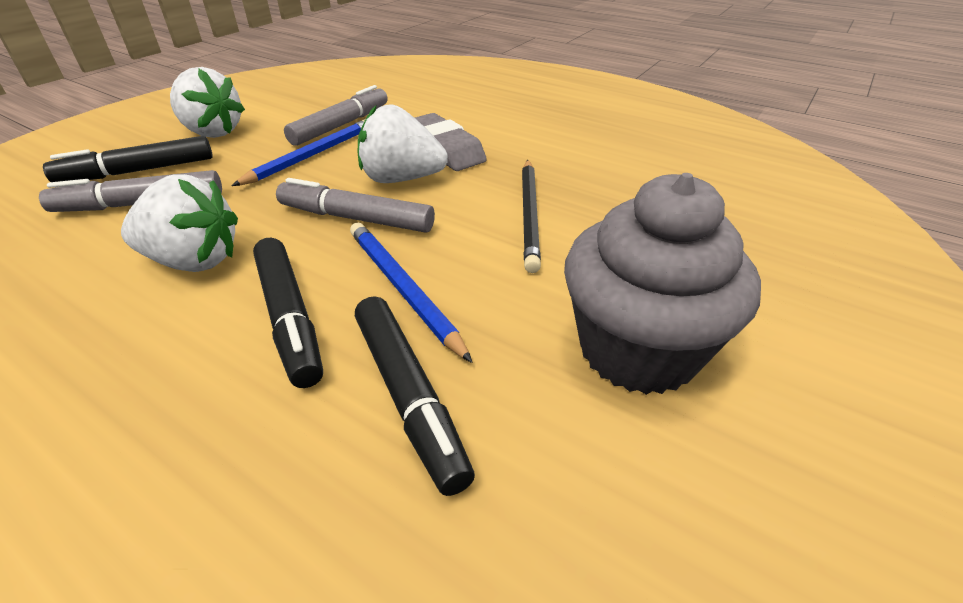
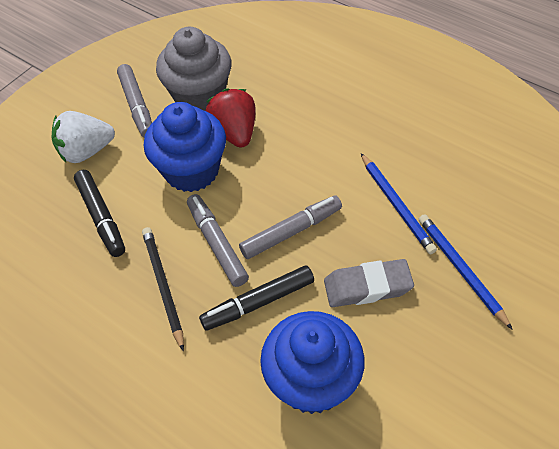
black marker: 3 -> 2
blue cupcake: 0 -> 2
red strawberry: 0 -> 1
white strawberry: 3 -> 1

